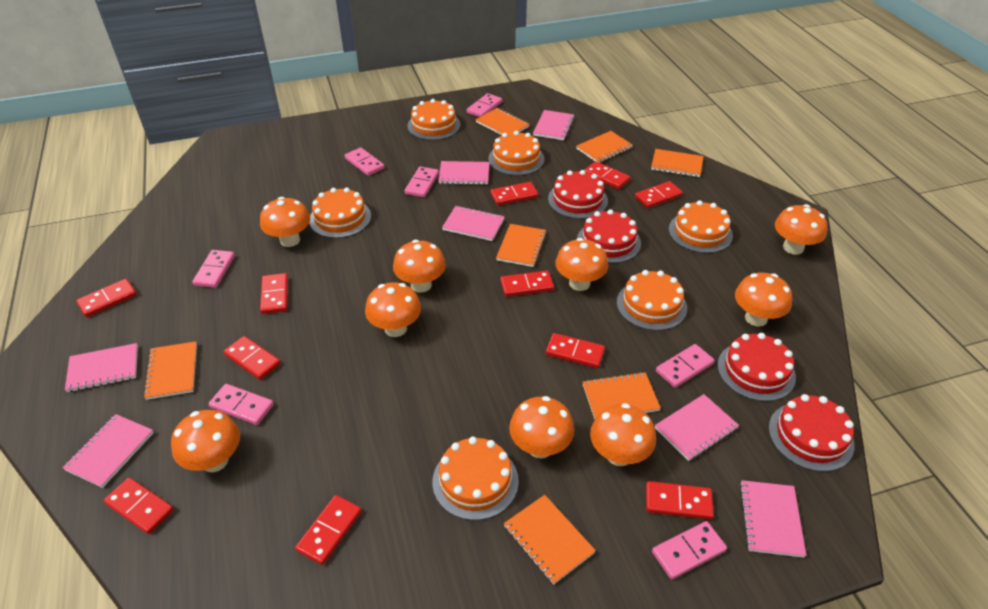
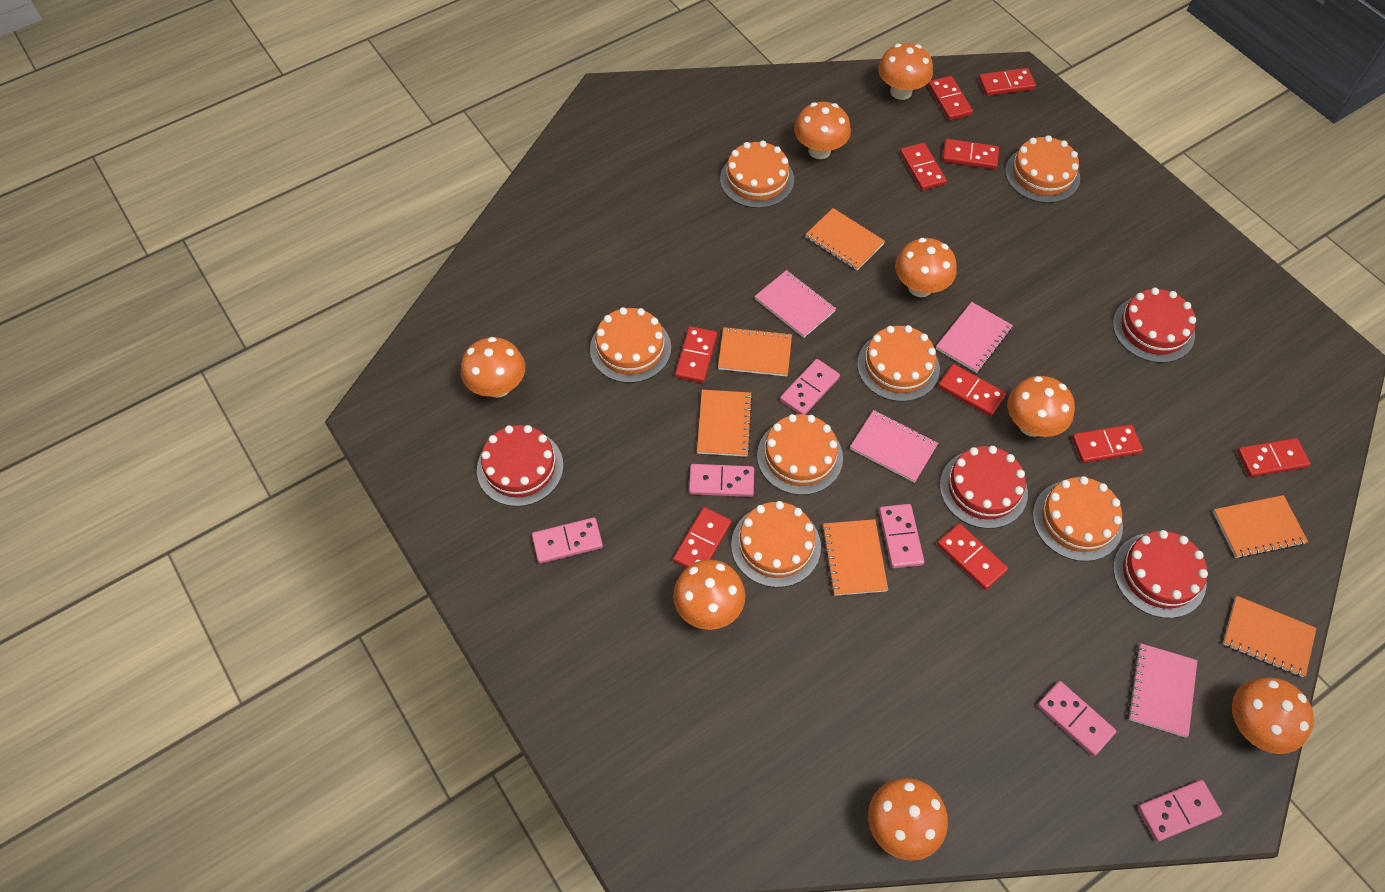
orange cake: 6 -> 7
orange mushroom: 9 -> 8
orange notebook: 7 -> 6
pink domino: 7 -> 6
pink notebook: 7 -> 4
red domino: 11 -> 10

